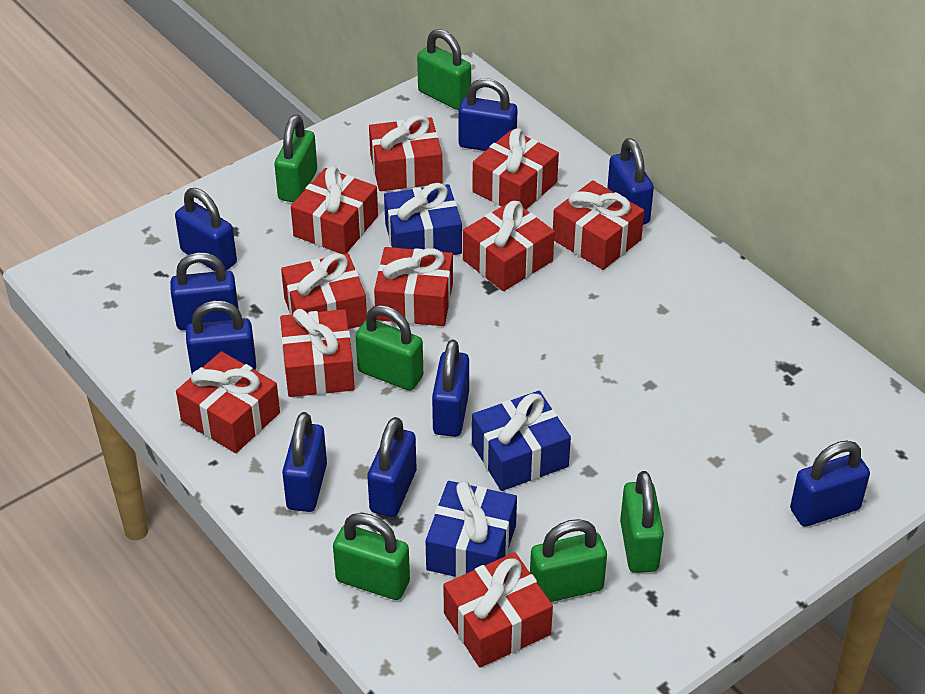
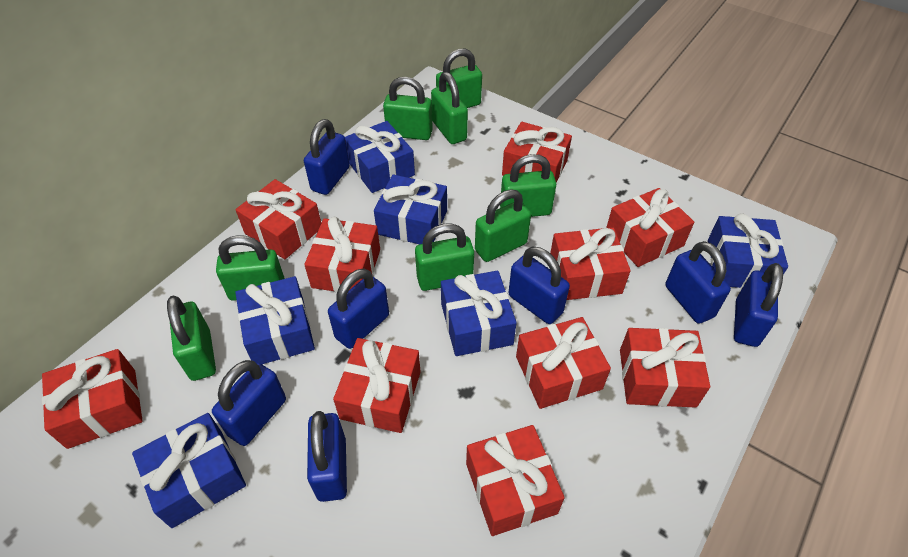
blue gift: 3 -> 6
blue padlock: 9 -> 7
green padlock: 6 -> 8

